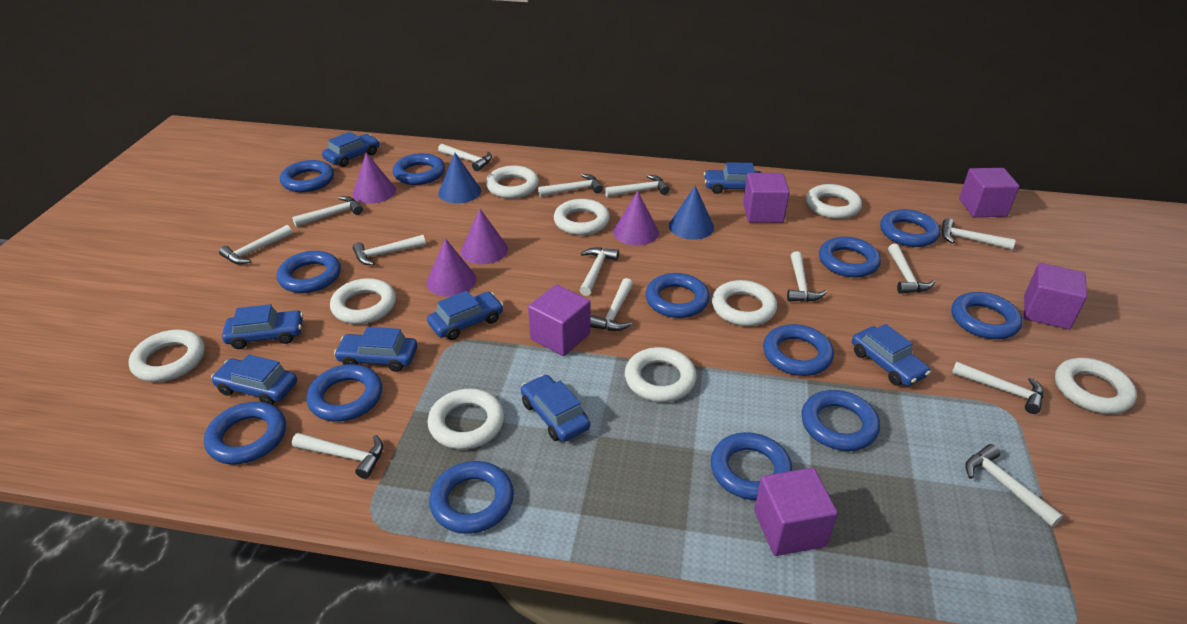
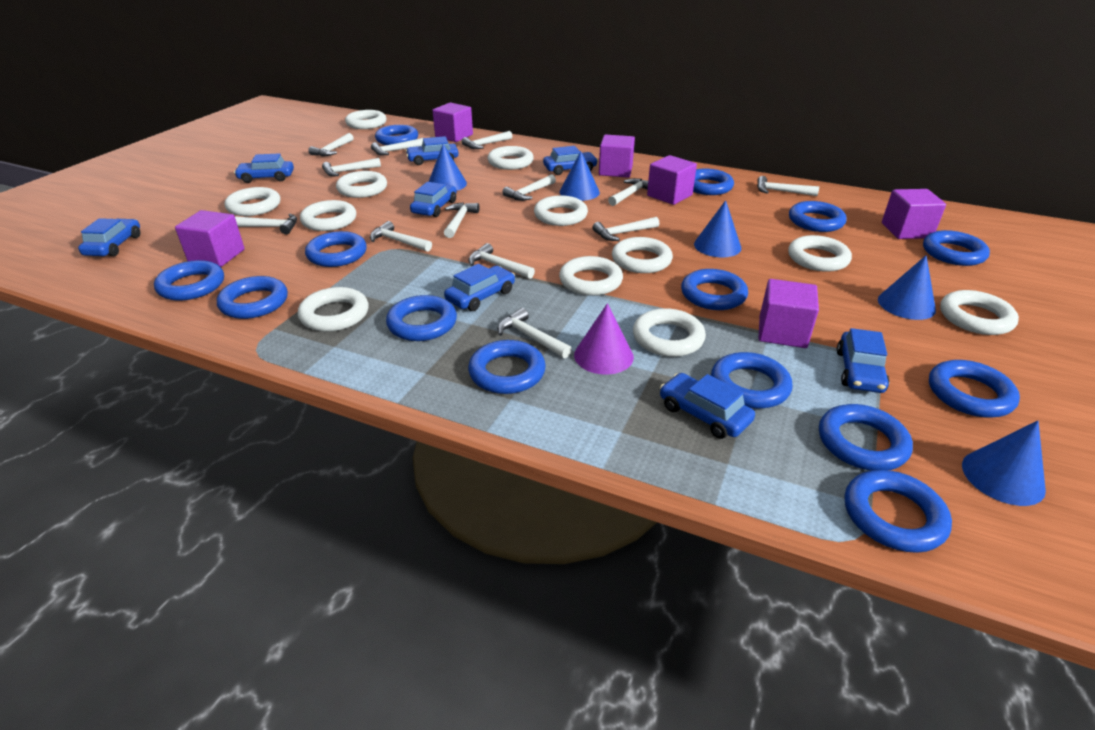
blue cone: 2 -> 5
blue ring: 13 -> 14
purple cone: 4 -> 1
purple cube: 5 -> 6
white hammer: 14 -> 13
white ring: 9 -> 12

